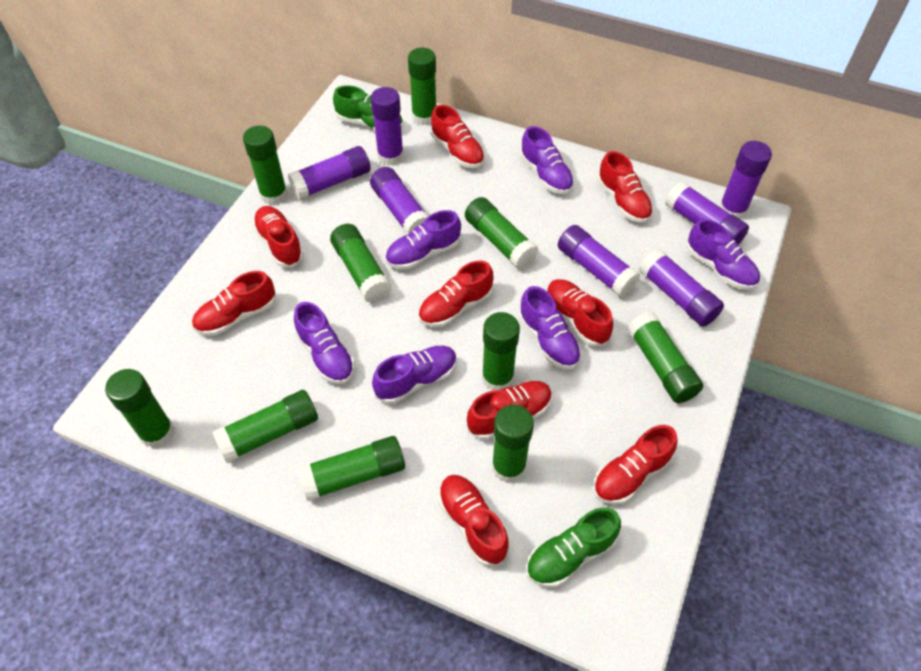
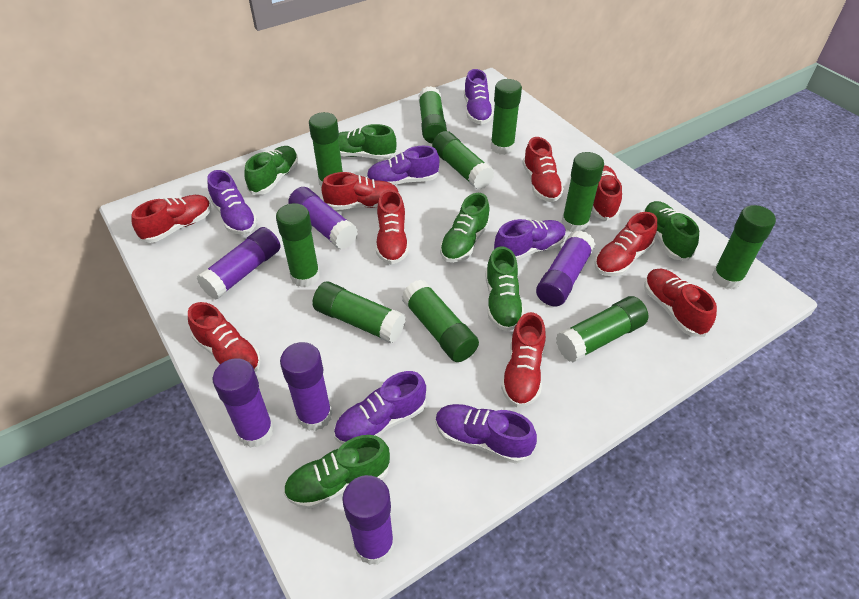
green shoe: 2 -> 6
purple glue stick: 7 -> 6

